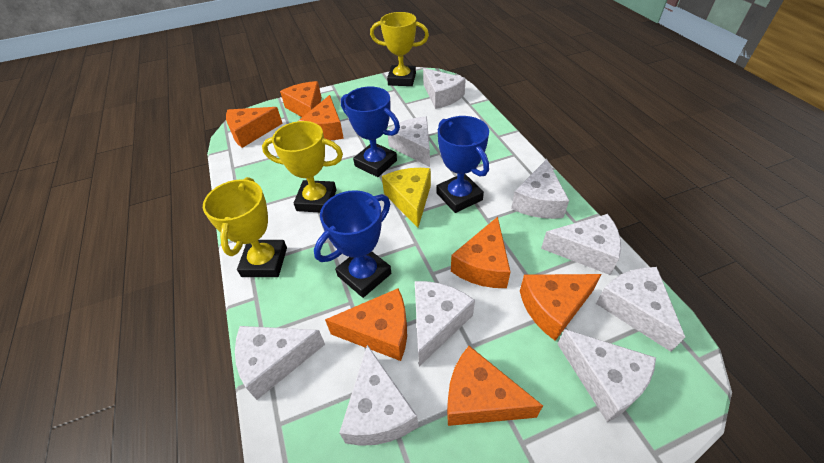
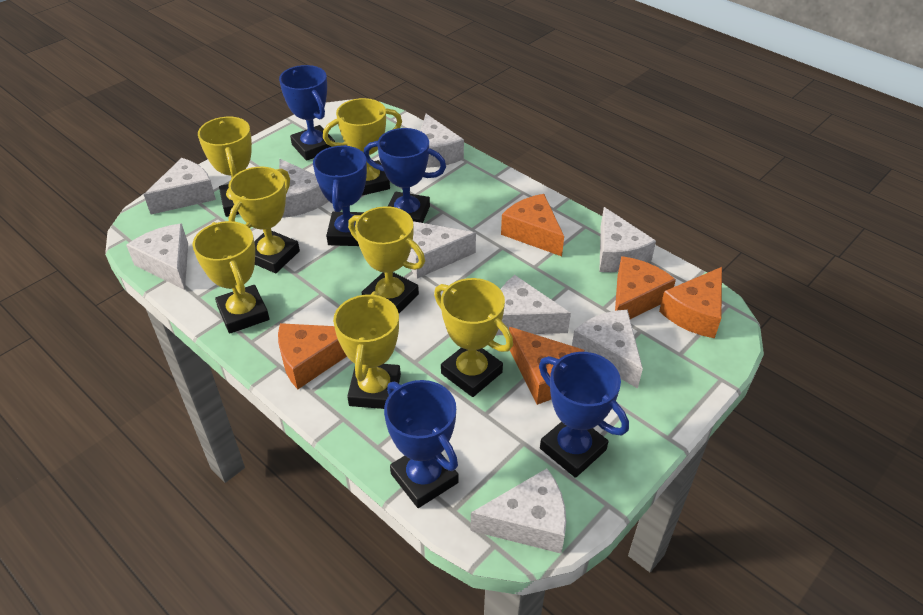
blue trophy: 3 -> 5
orange cheese: 7 -> 5
yellow cheese: 1 -> 0
yellow trophy: 3 -> 7

